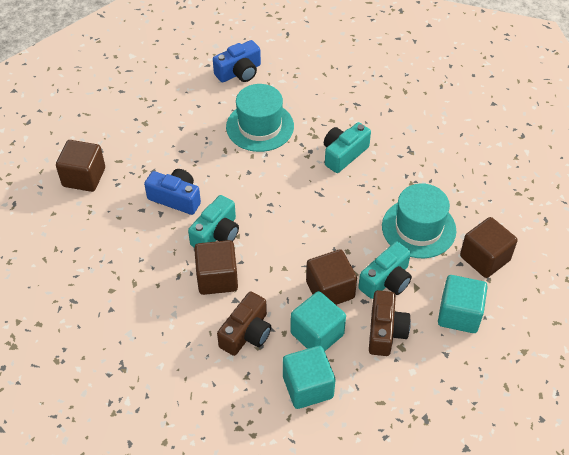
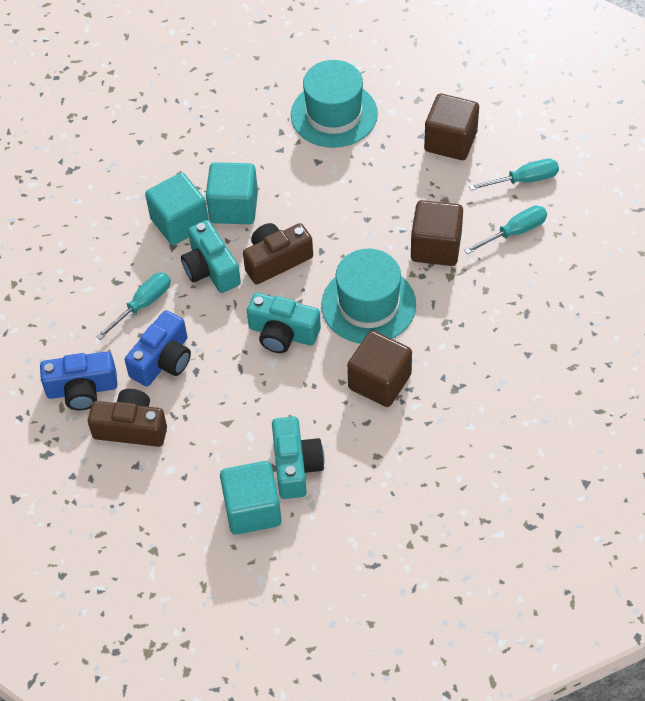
brown cube: 4 -> 3
turquoise screwdriver: 0 -> 3

